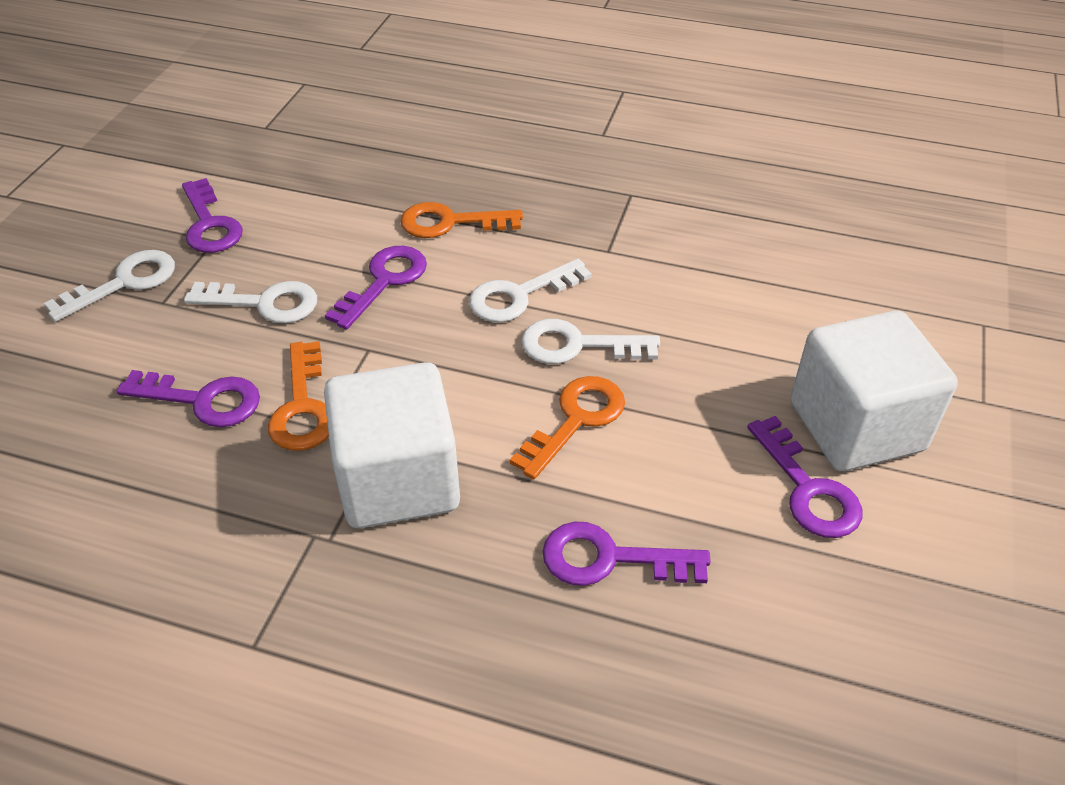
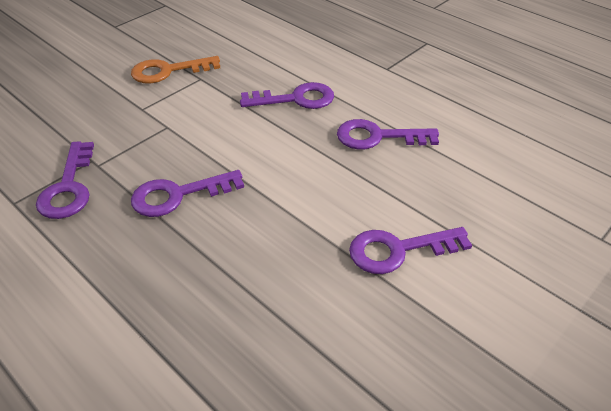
orange key: 3 -> 1
white cube: 2 -> 0
white key: 4 -> 0

